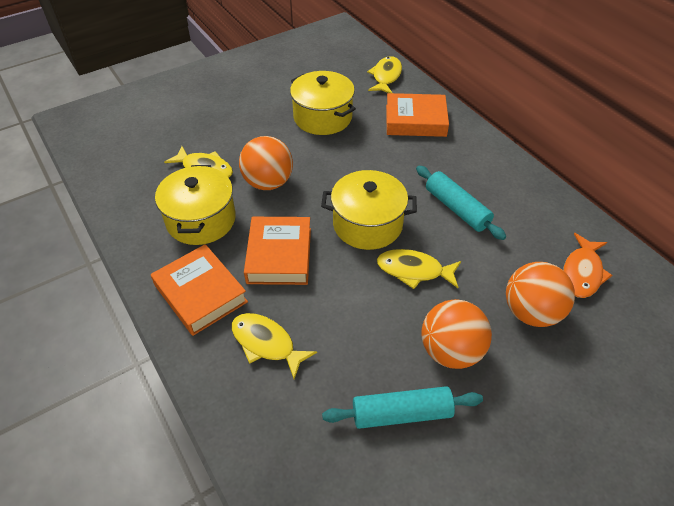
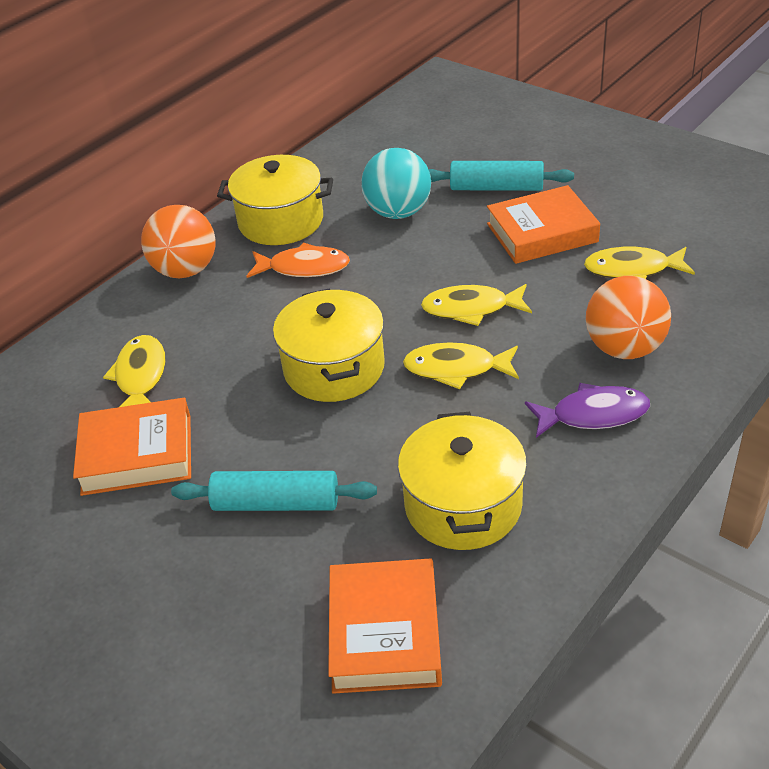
orange ball: 3 -> 2
purple fish: 0 -> 1
turquoise ball: 0 -> 1

